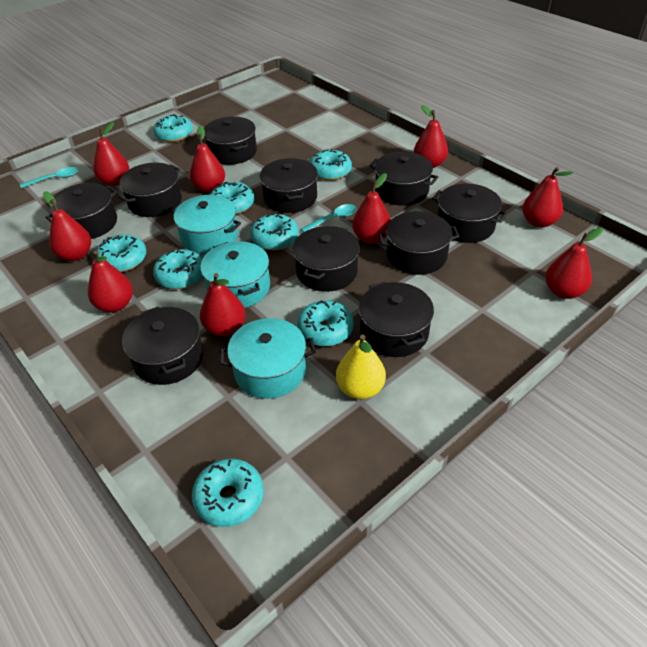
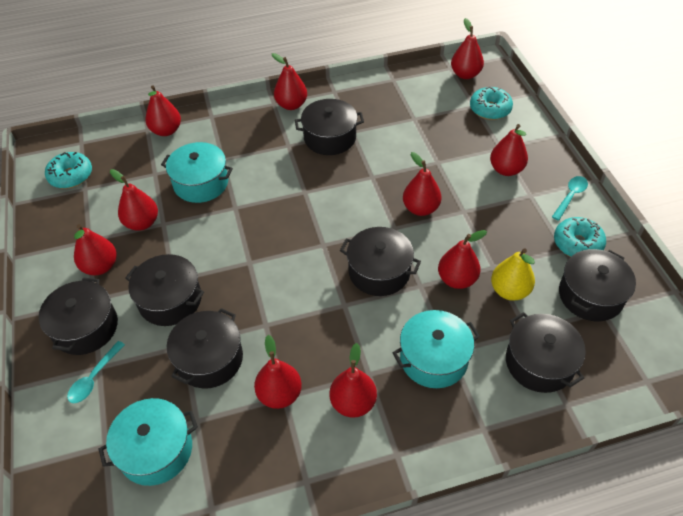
black pot: 10 -> 7
red pear: 9 -> 10
turquoise donut: 8 -> 3

